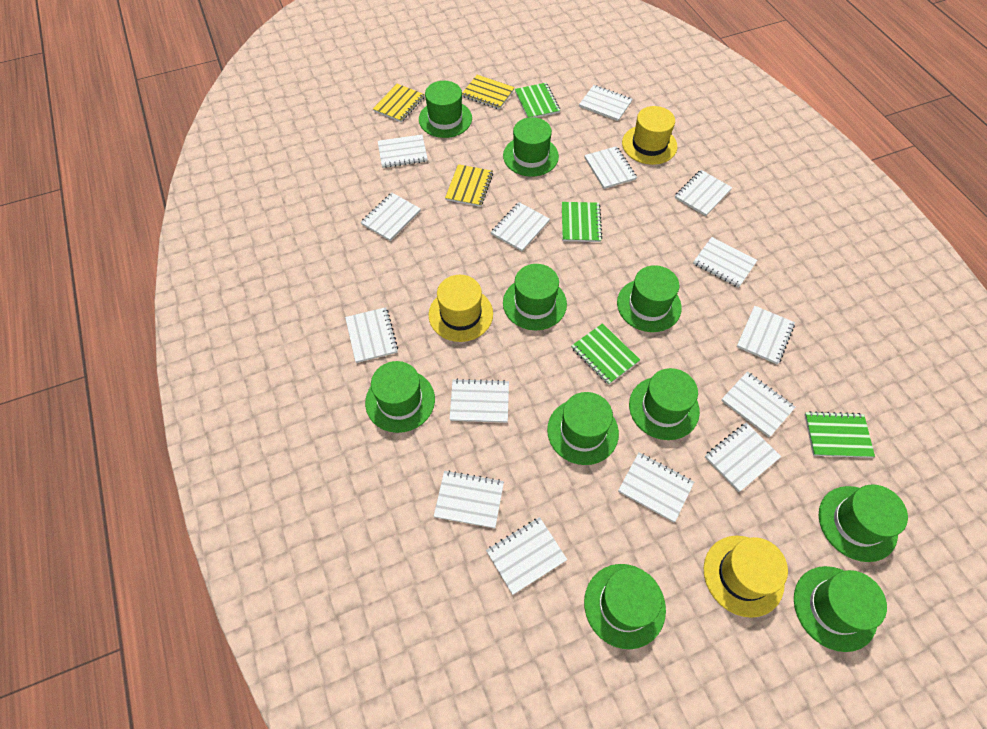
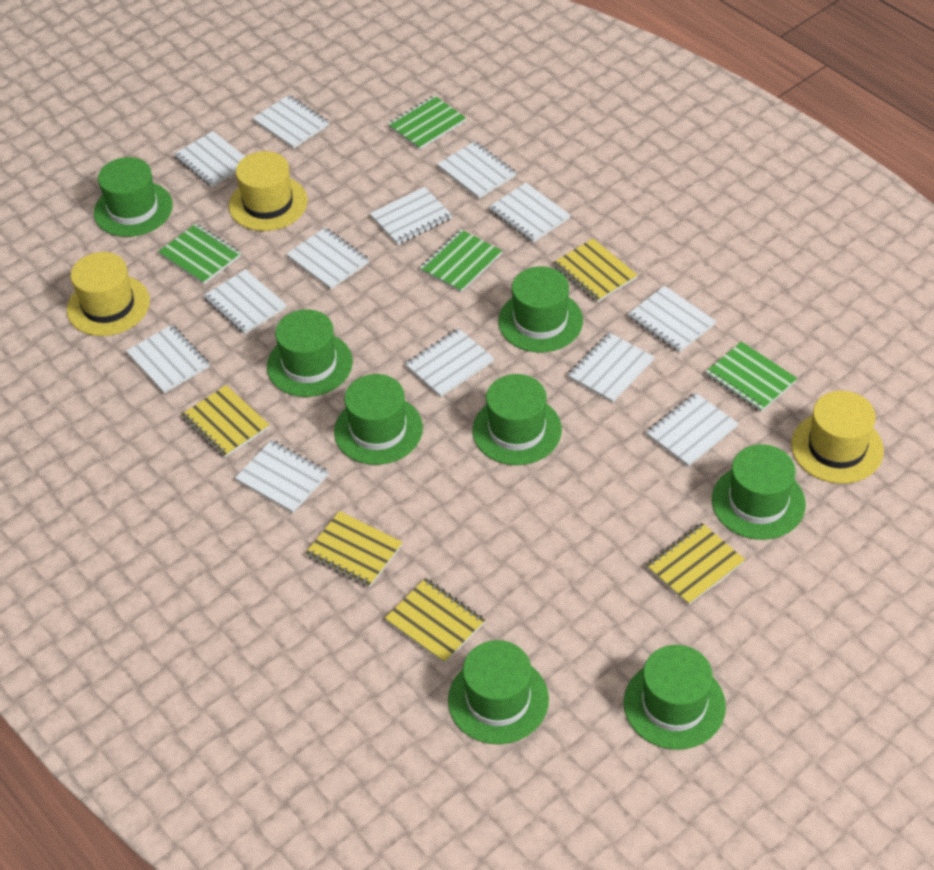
green hat: 10 -> 8
white notebook: 15 -> 13
yellow notebook: 3 -> 5

